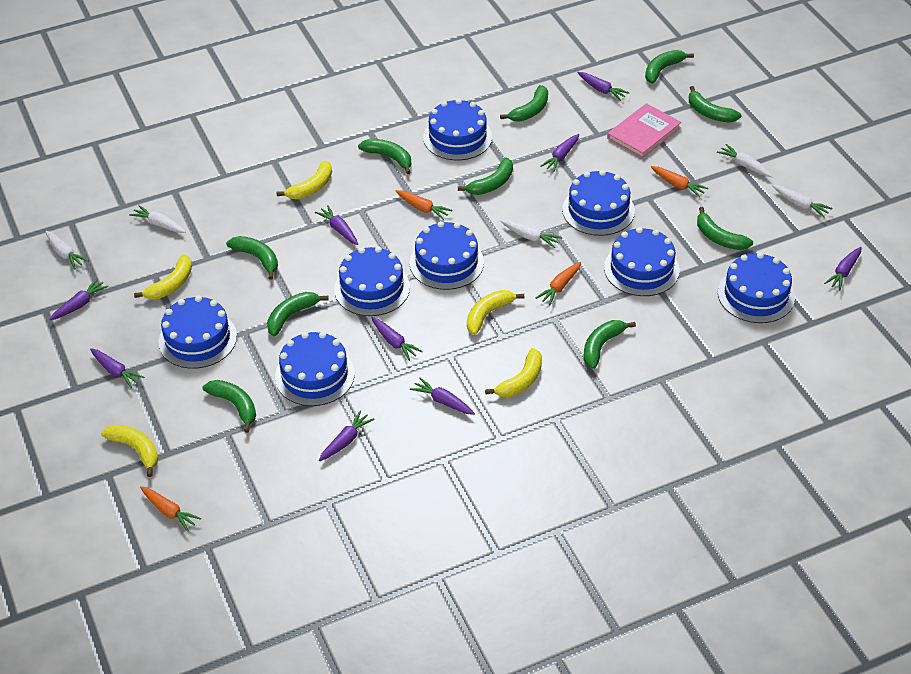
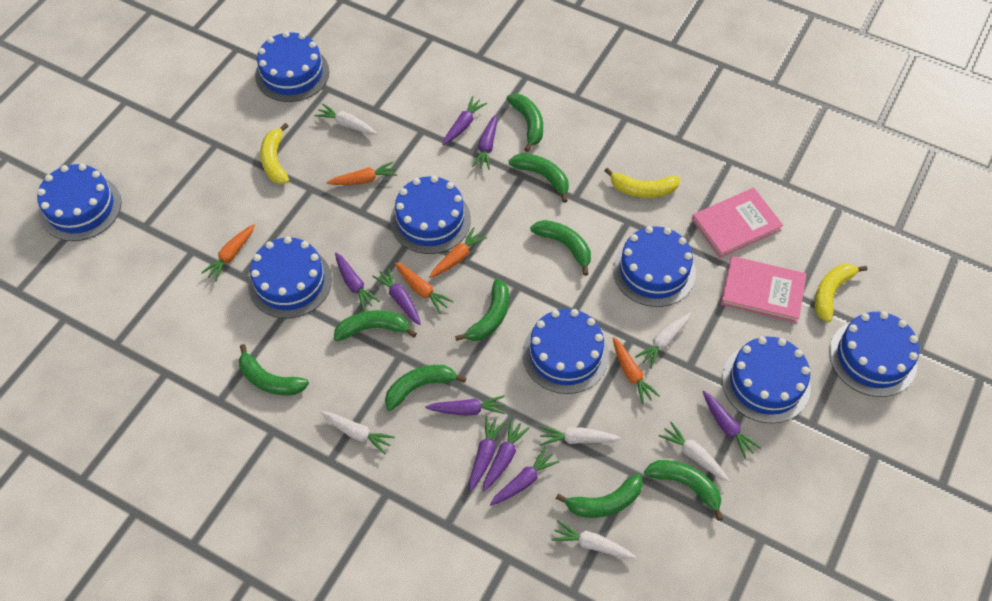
green banana: 10 -> 9
orange carrot: 4 -> 5
pink book: 1 -> 2
white carrot: 5 -> 6
yellow banana: 5 -> 3

